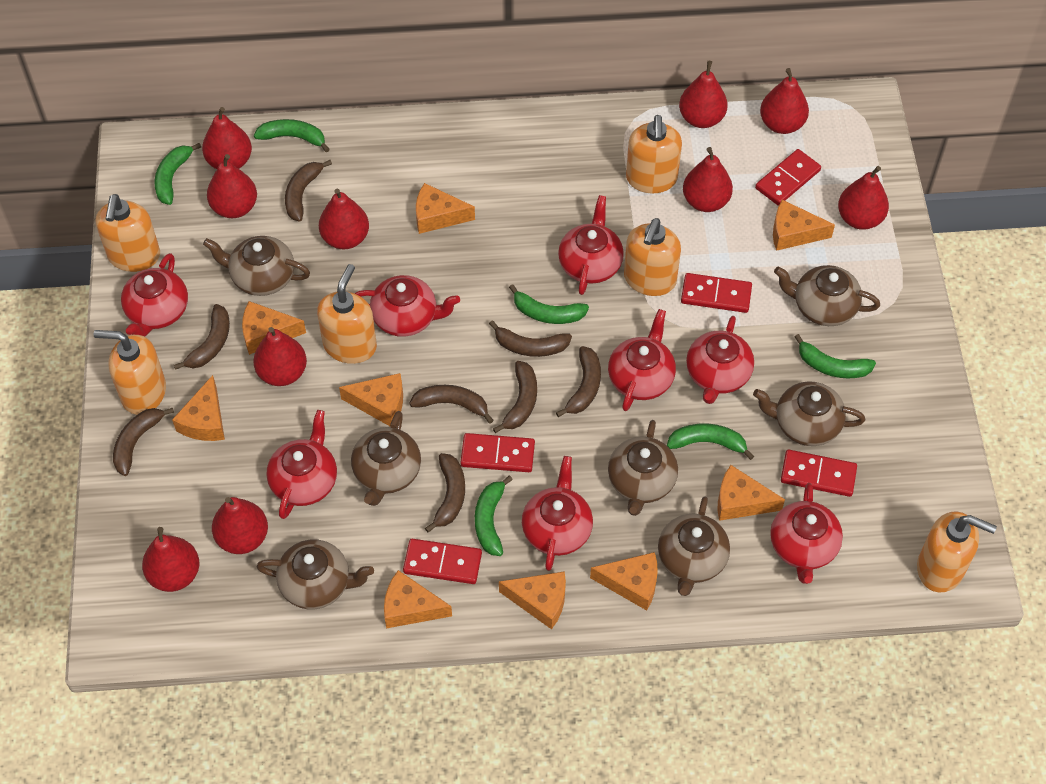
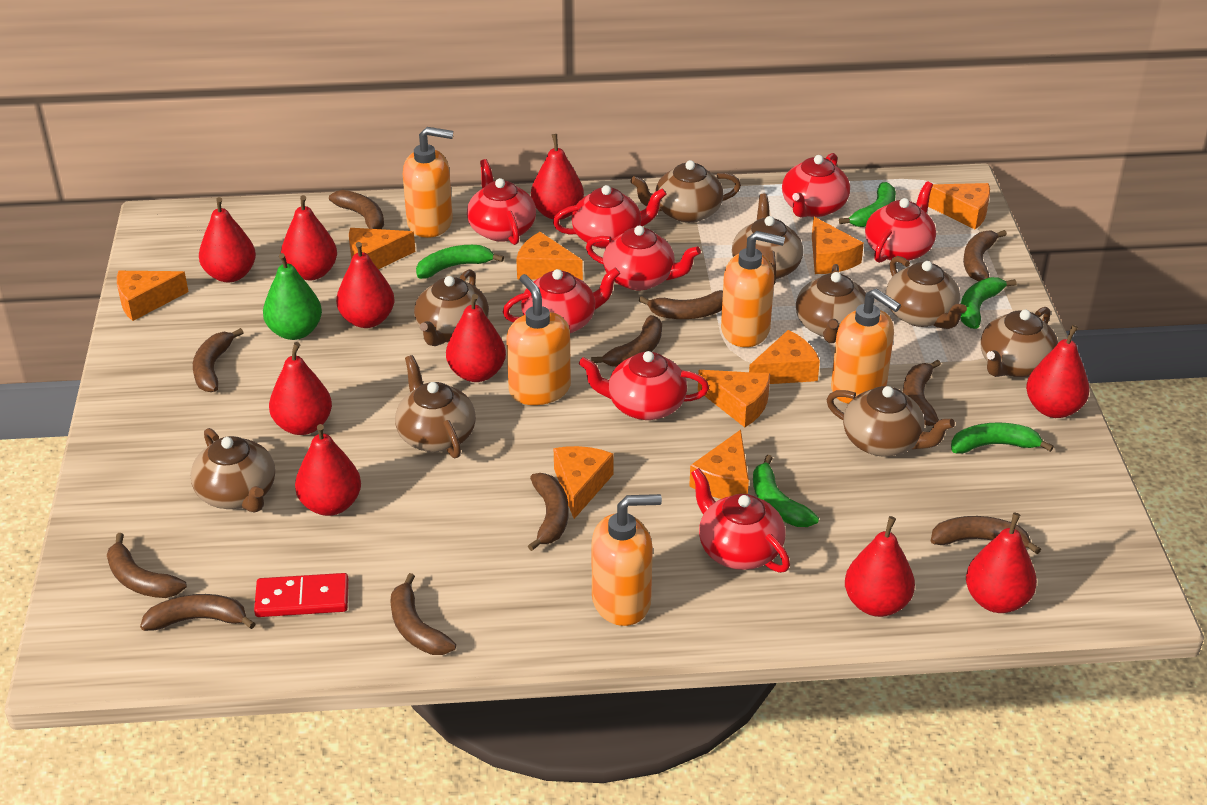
brown banana: 8 -> 11
brown teapot: 7 -> 9
green banana: 6 -> 5
green pear: 0 -> 1
orange soap dispenser: 6 -> 5
red domino: 5 -> 1

